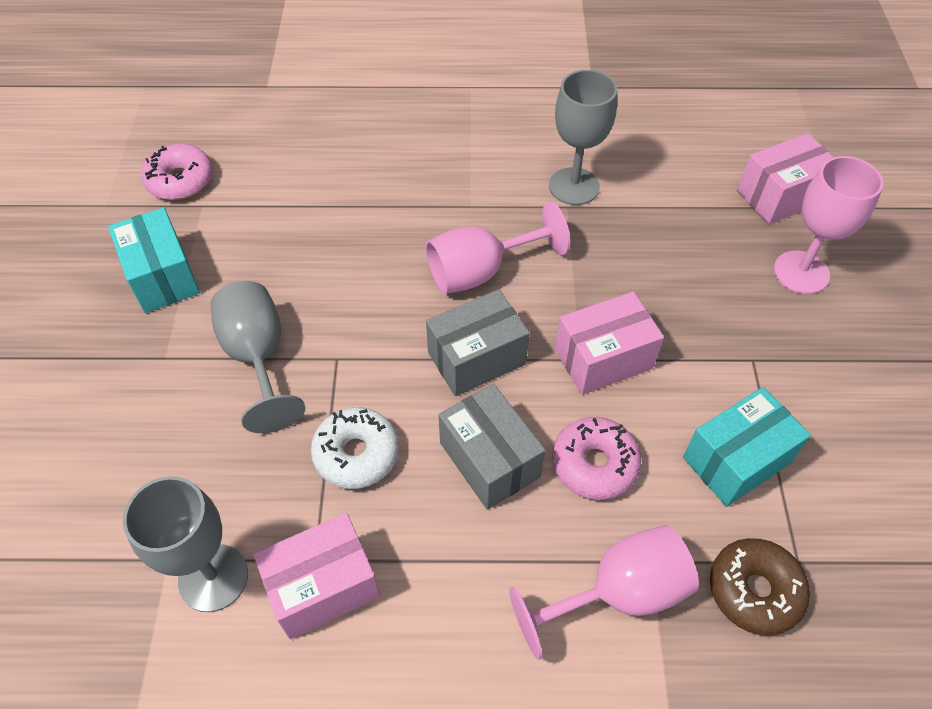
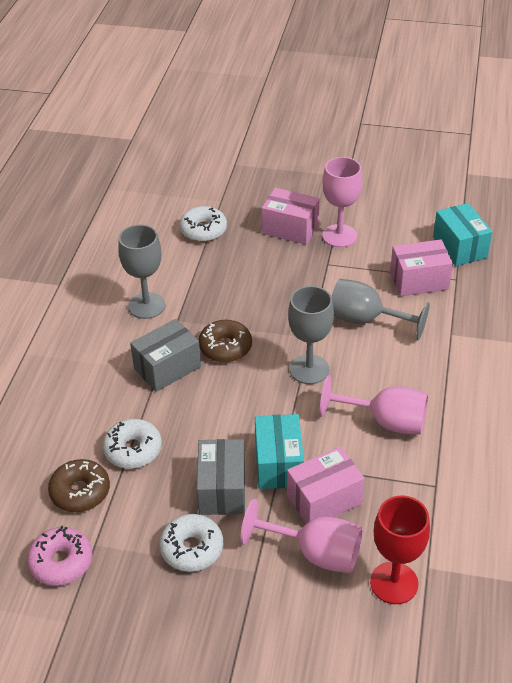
brown donut: 1 -> 2
pink donut: 2 -> 1
red goblet: 0 -> 1
white donut: 1 -> 3

